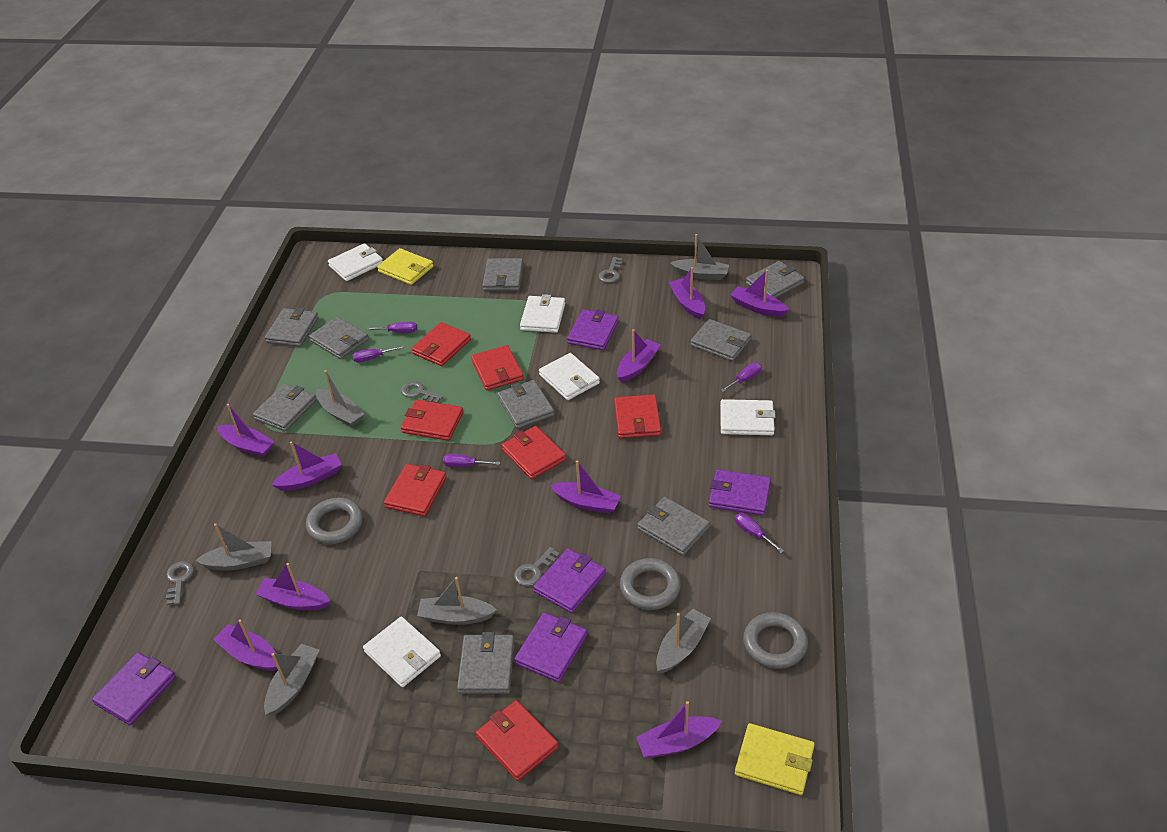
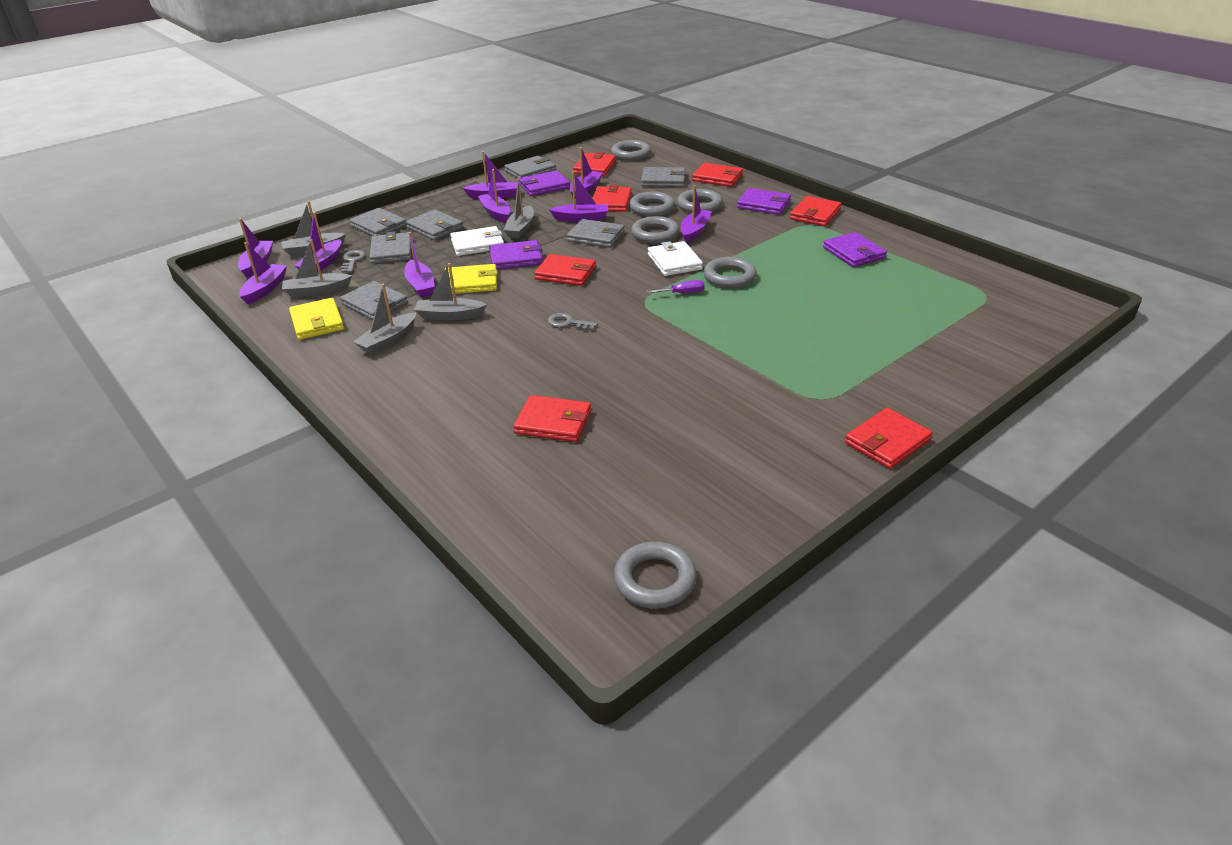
grey boat: 6 -> 5
grey key: 4 -> 2
grey ring: 3 -> 6
grey wallet: 9 -> 7
purple screwdriver: 5 -> 1
purple wallet: 5 -> 4
white wallet: 5 -> 2

